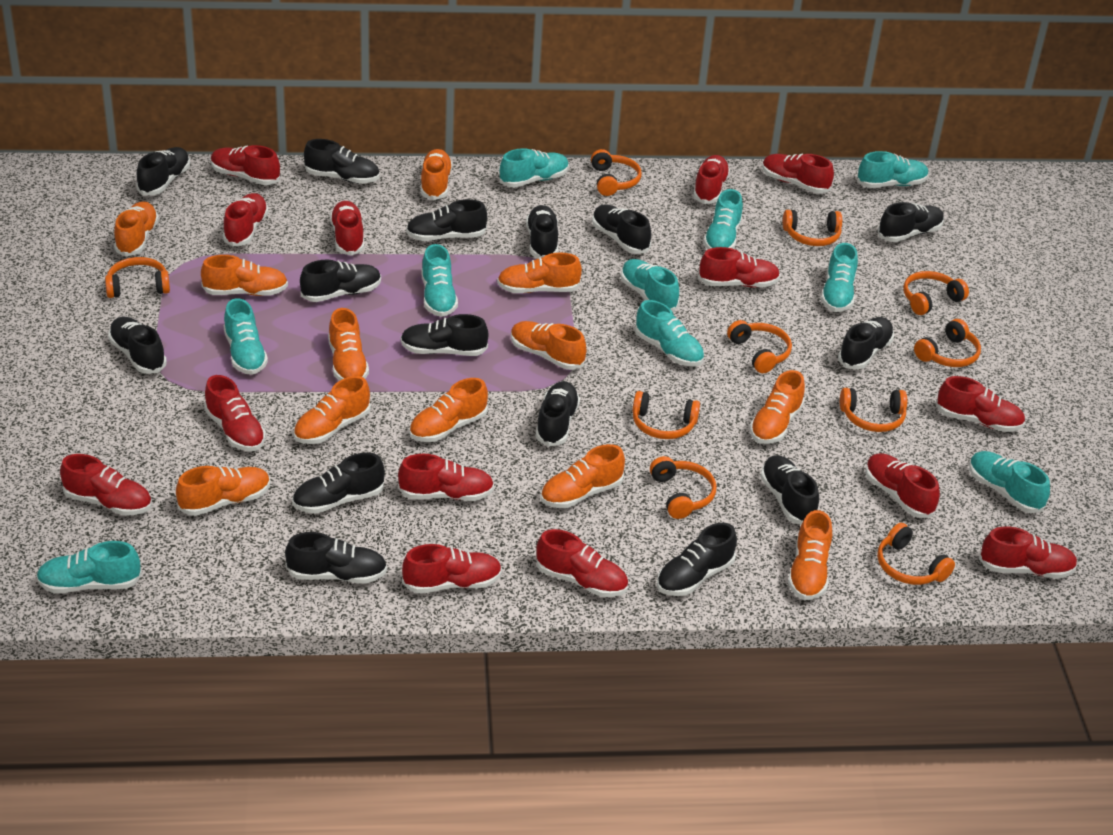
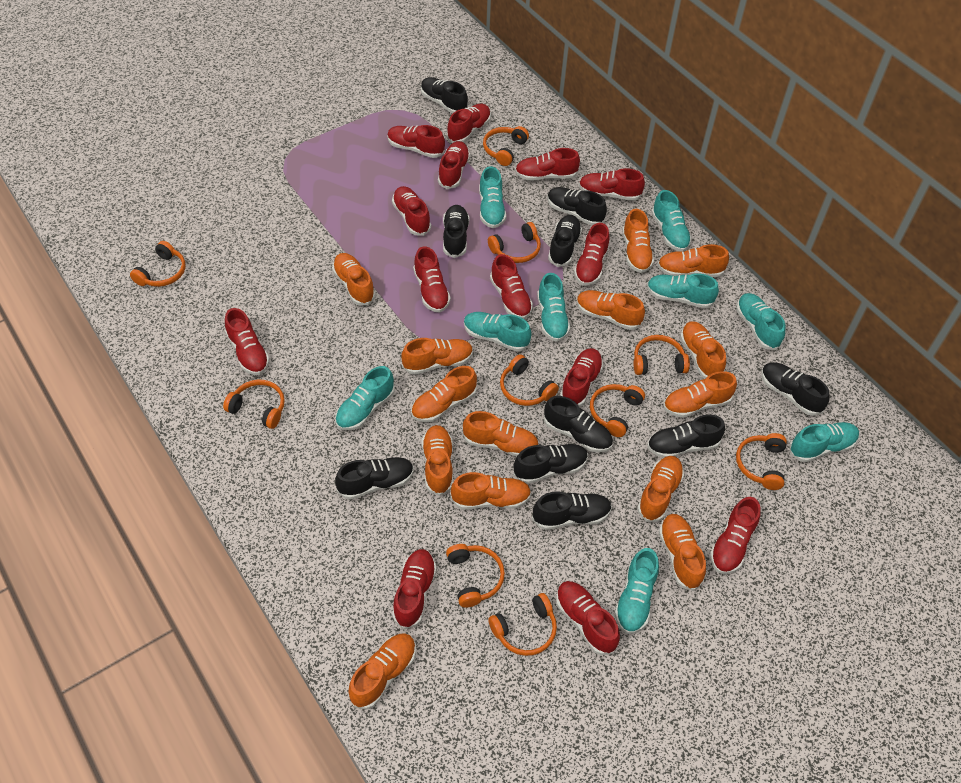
black shoe: 15 -> 10
orange shoe: 12 -> 14
turquoise shoe: 10 -> 9

